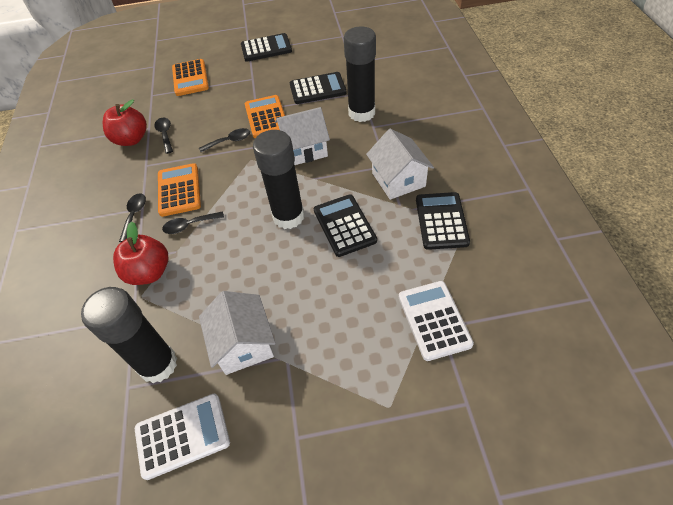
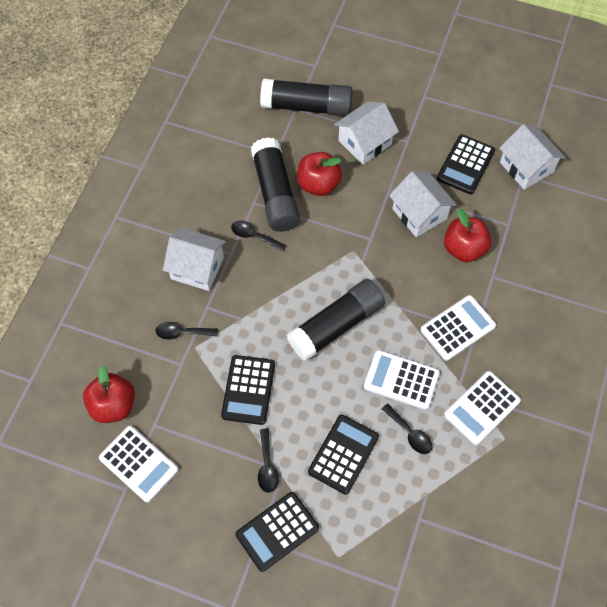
orange calculator: 3 -> 0
red apple: 2 -> 3
white calculator: 2 -> 4
white house: 3 -> 4

